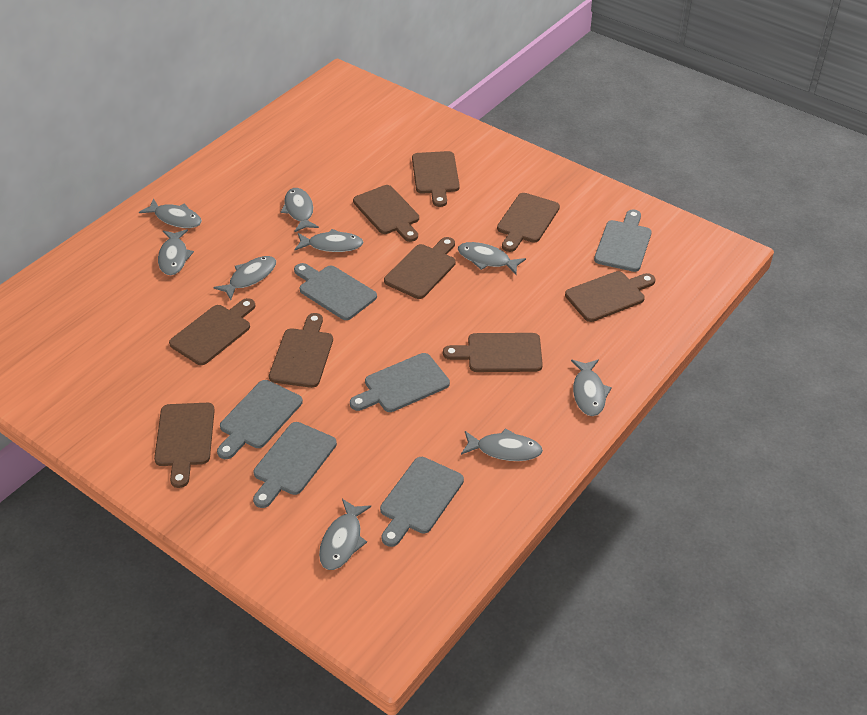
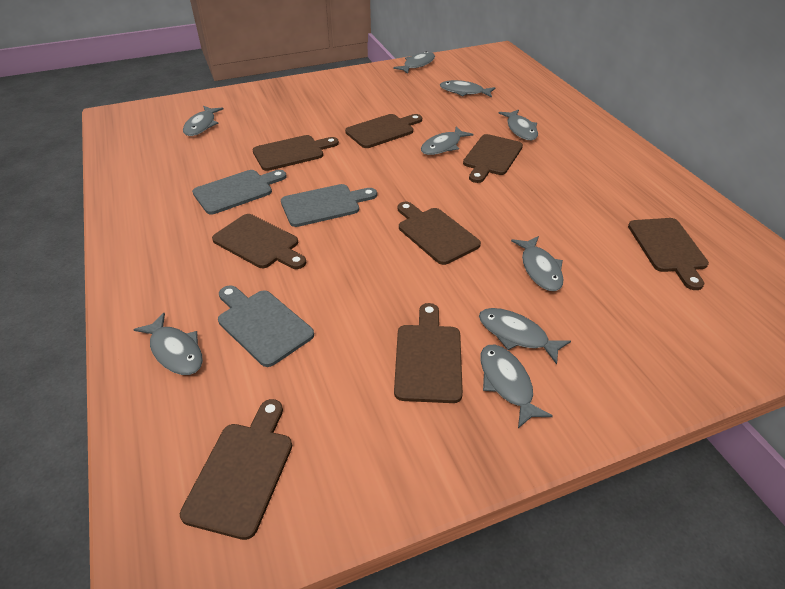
brown cutting board: 9 -> 8
grey cutting board: 6 -> 3

